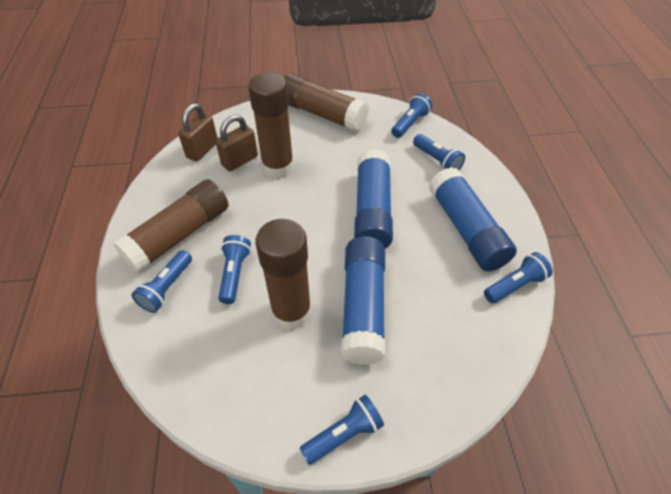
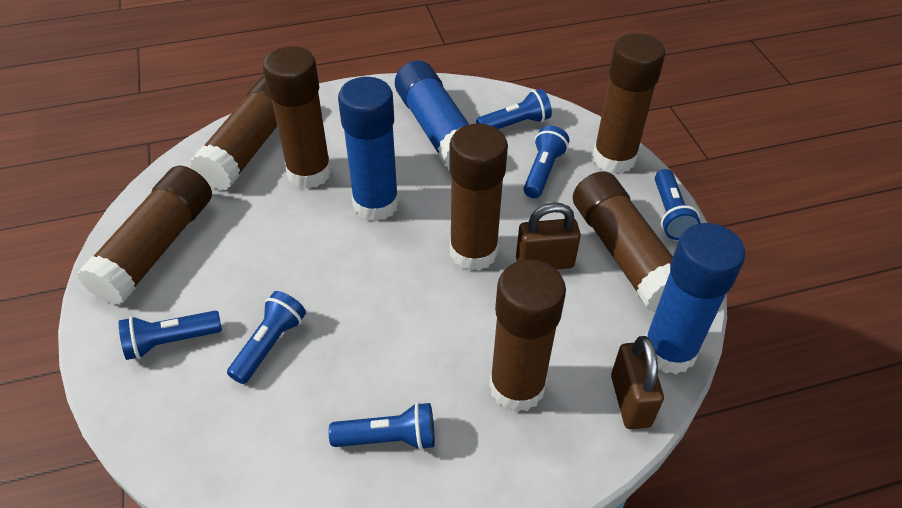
brown glue stick: 4 -> 7

